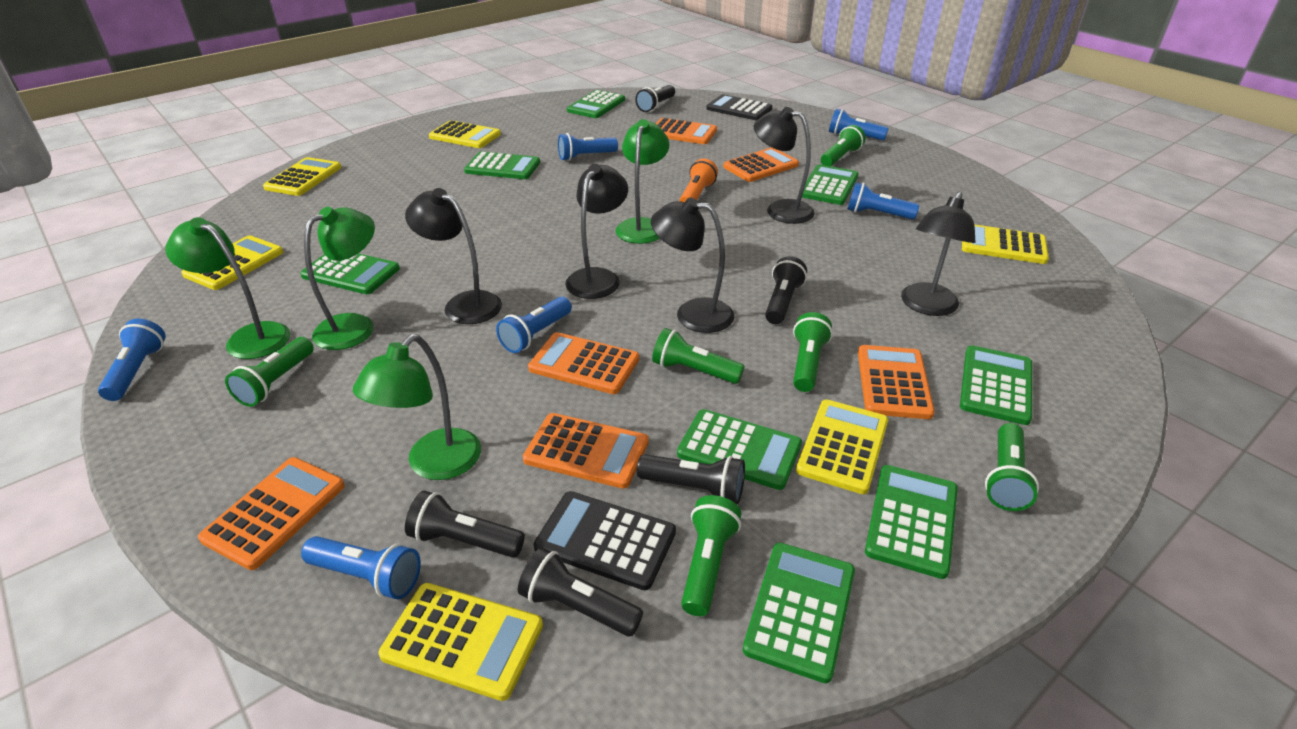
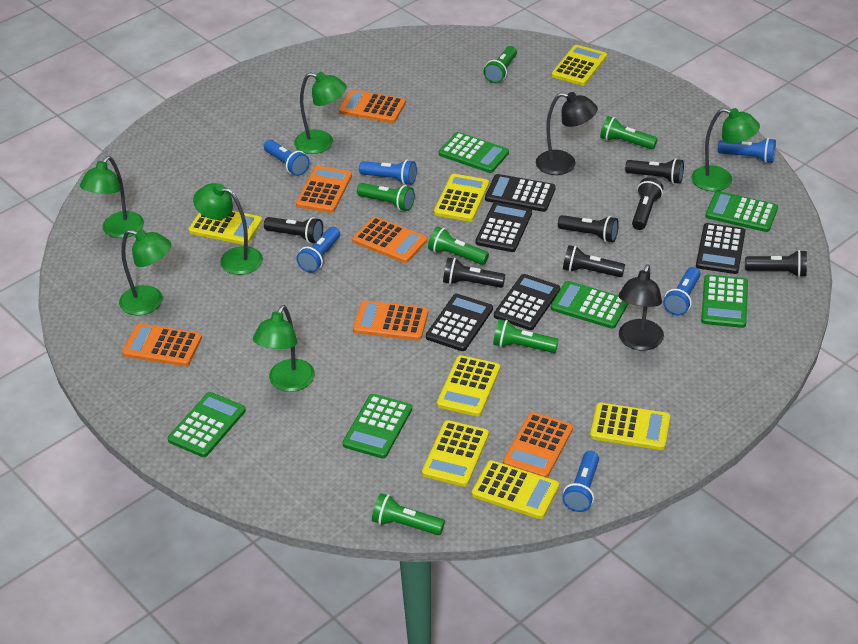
black calculator: 2 -> 5
black flashlight: 5 -> 7
black lamp: 5 -> 2
green calculator: 8 -> 6
green lamp: 4 -> 6
orange flashlight: 1 -> 0
yellow calculator: 6 -> 7

